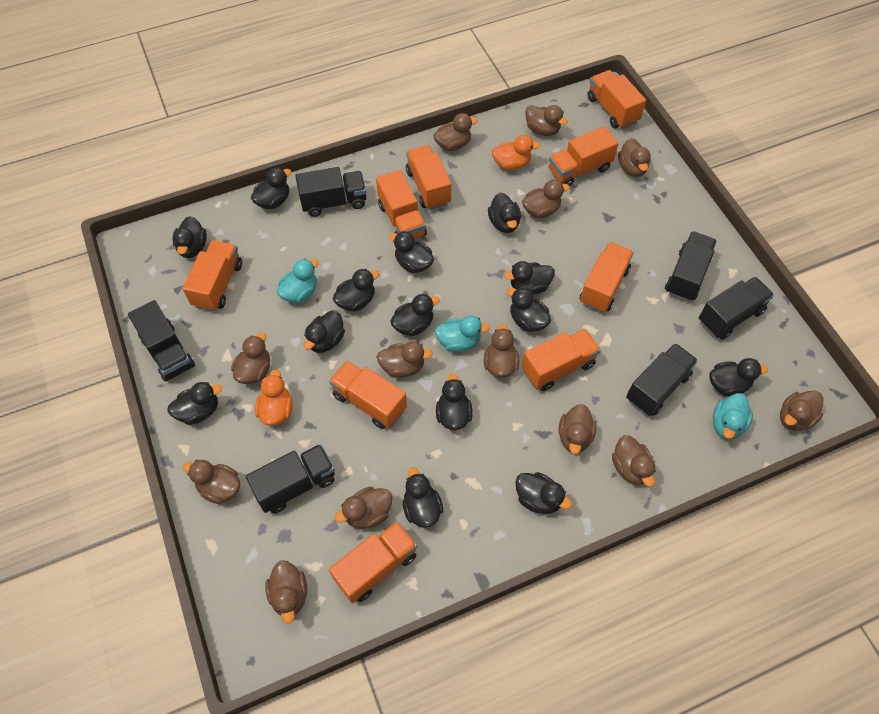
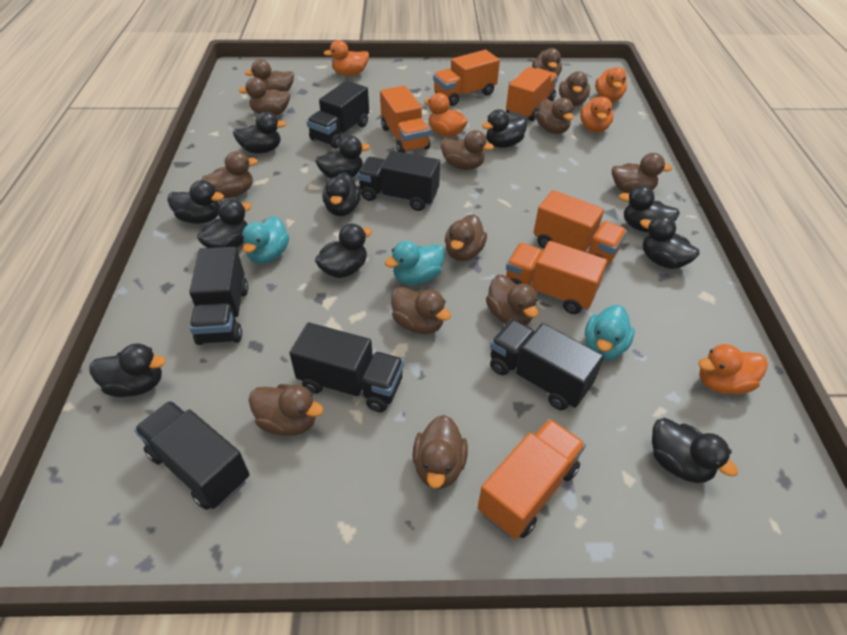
black duck: 14 -> 11
orange duck: 2 -> 5
orange truck: 9 -> 6

